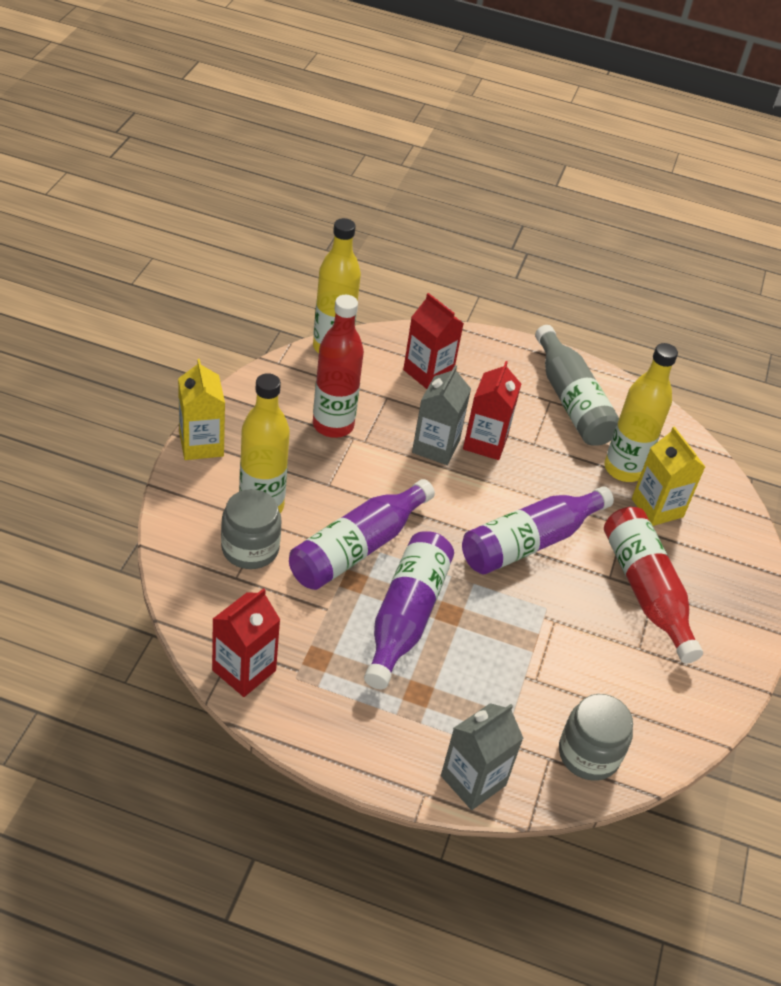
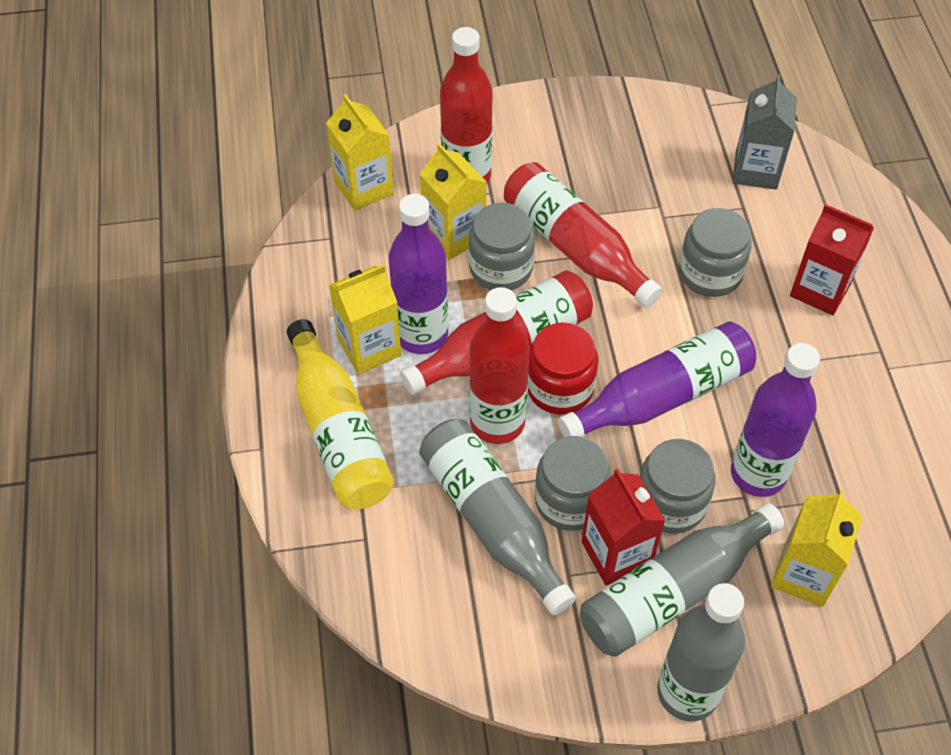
grey bottle: 1 -> 3
grey carton: 2 -> 1
grey jar: 2 -> 4
red bottle: 2 -> 4
red carton: 3 -> 2
red jar: 0 -> 1
yellow bottle: 3 -> 1
yellow carton: 2 -> 4

